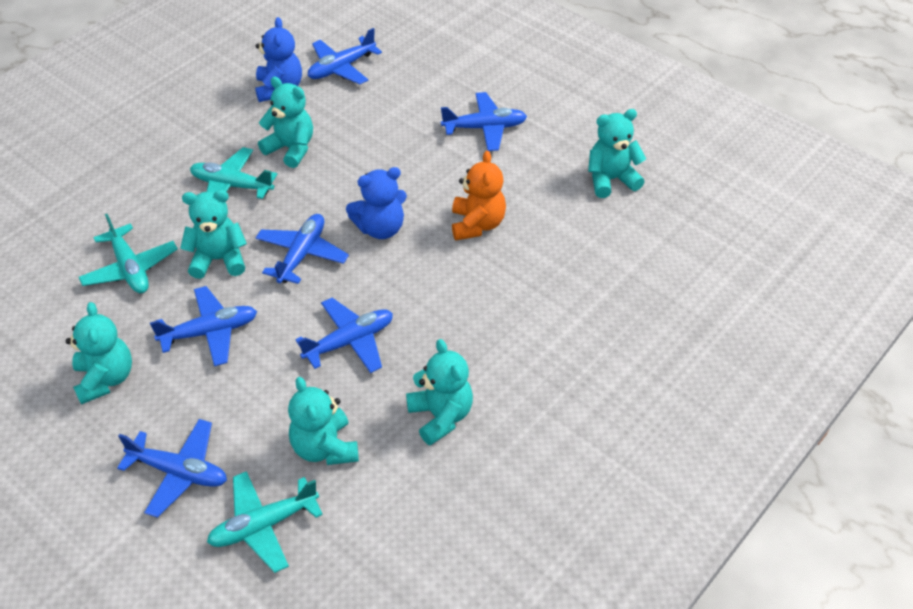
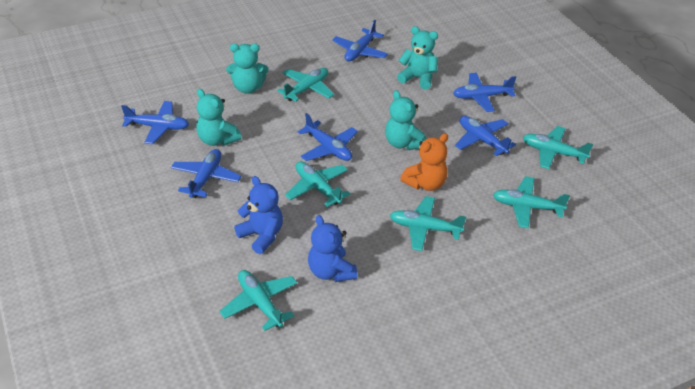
turquoise plane: 3 -> 6
turquoise teddy bear: 6 -> 4

